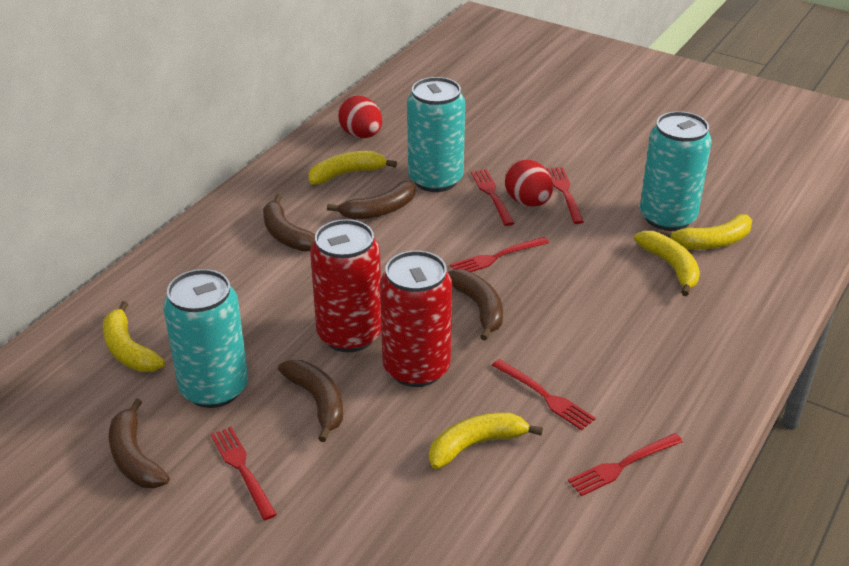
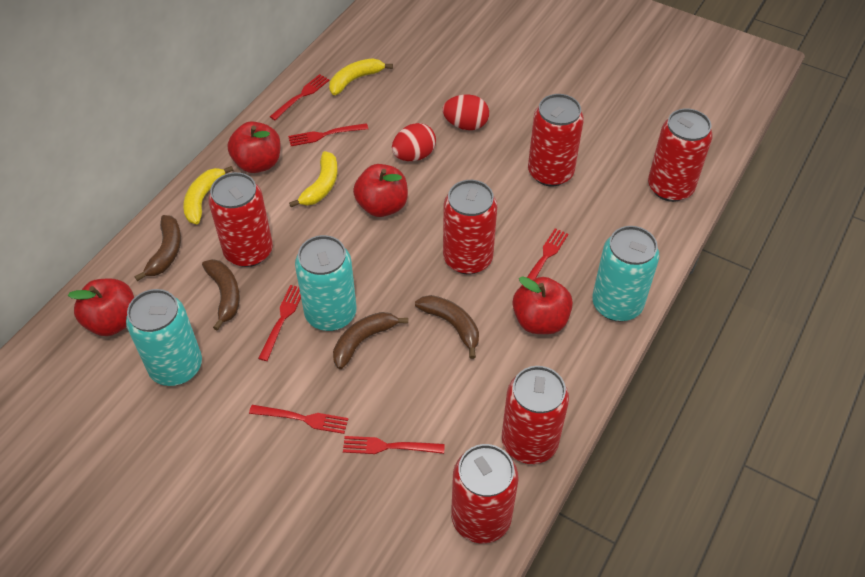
brown banana: 5 -> 4
red apple: 0 -> 4
red can: 2 -> 6
yellow banana: 5 -> 3

